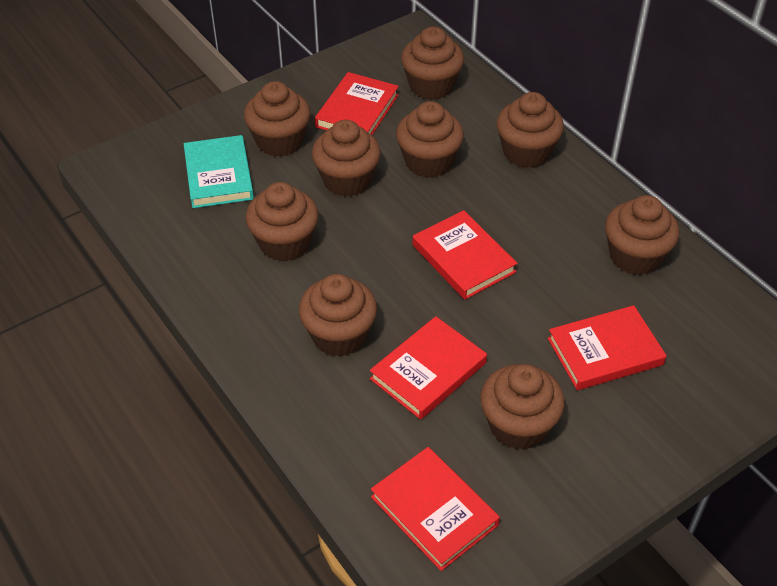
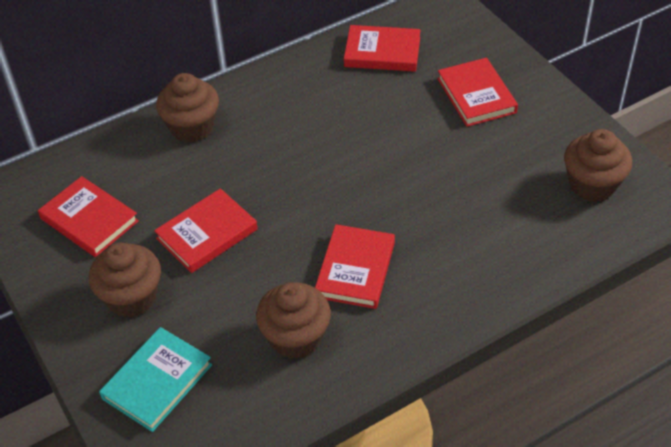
brown cupcake: 9 -> 4

